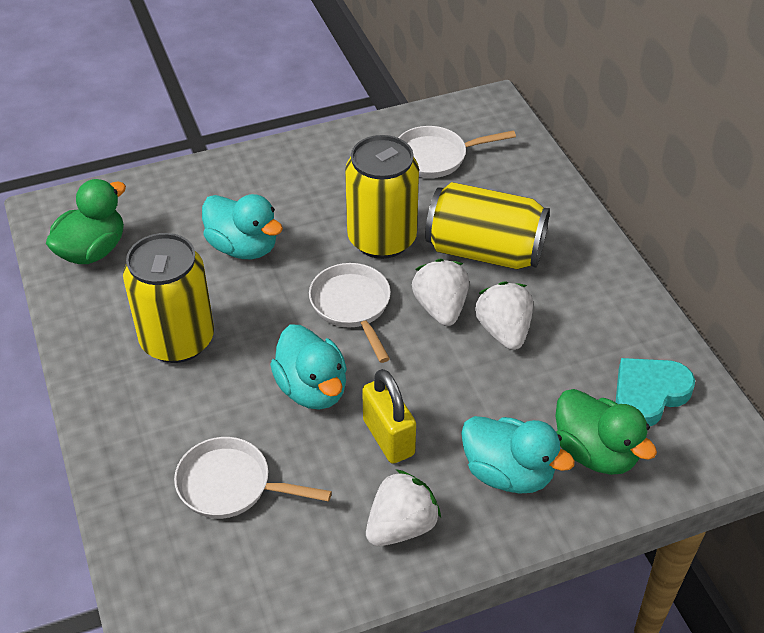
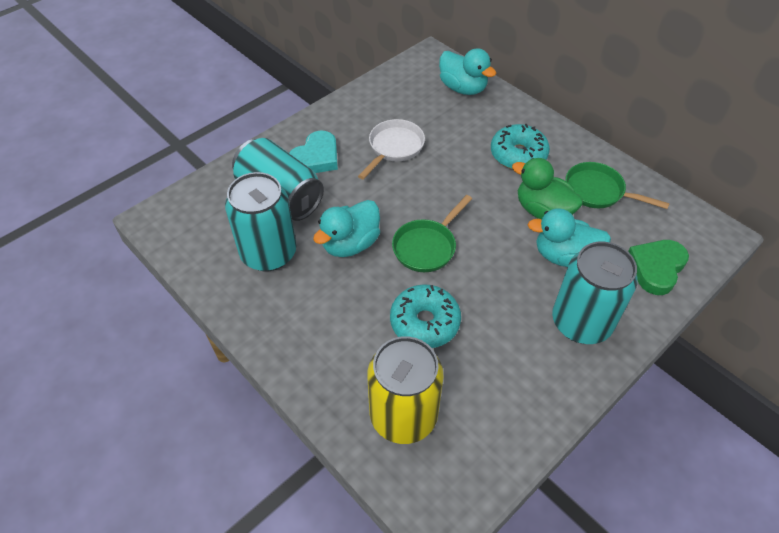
green duck: 2 -> 1
green heart: 0 -> 1
green pan: 0 -> 2
turquoise can: 0 -> 3
turquoise donut: 0 -> 2
white pan: 3 -> 1
white strawberry: 3 -> 0
yellow can: 3 -> 1
yellow padlock: 1 -> 0

